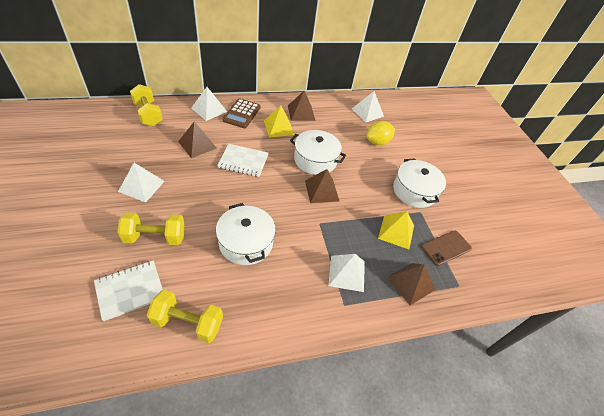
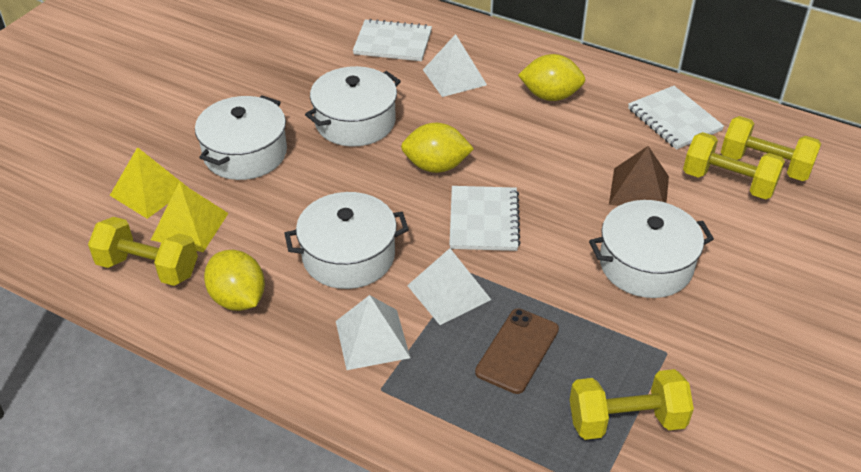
brown calculator: 1 -> 0
brown pyramid: 4 -> 1
white notebook: 2 -> 3
white pot: 3 -> 4
white pyramid: 4 -> 3
yellow dumbbell: 3 -> 4
yellow lemon: 1 -> 3

